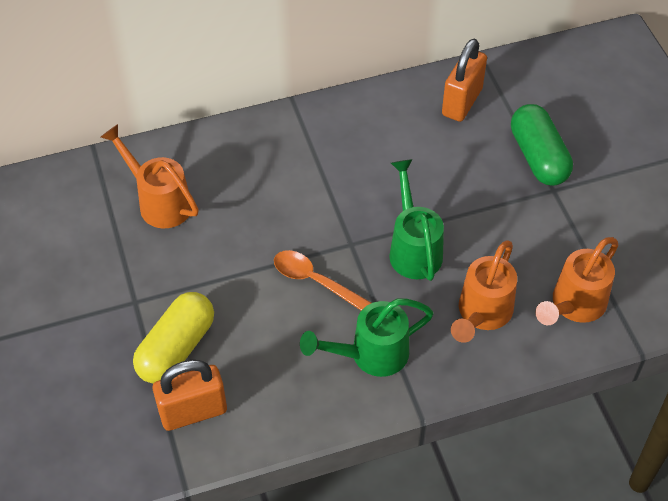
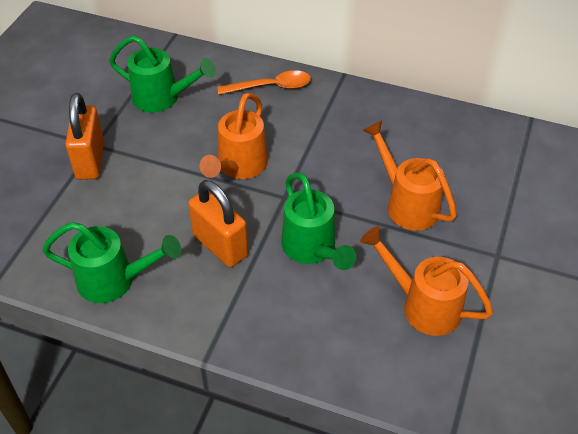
green capsule: 1 -> 0
green watering can: 2 -> 3
yellow capsule: 1 -> 0

